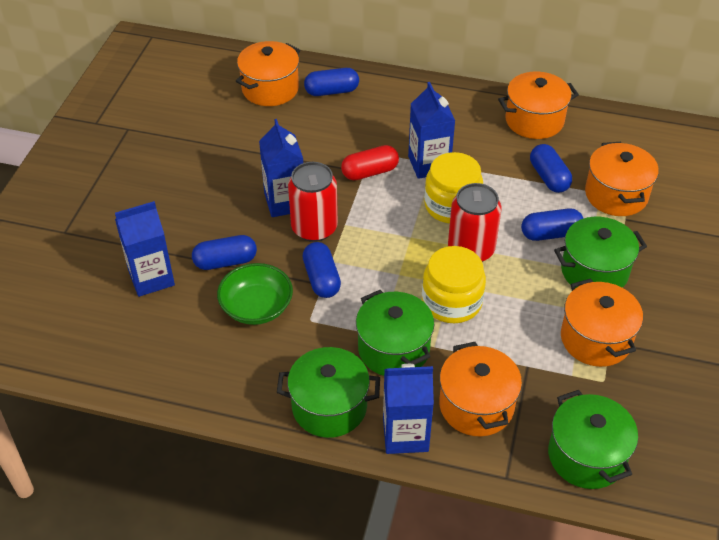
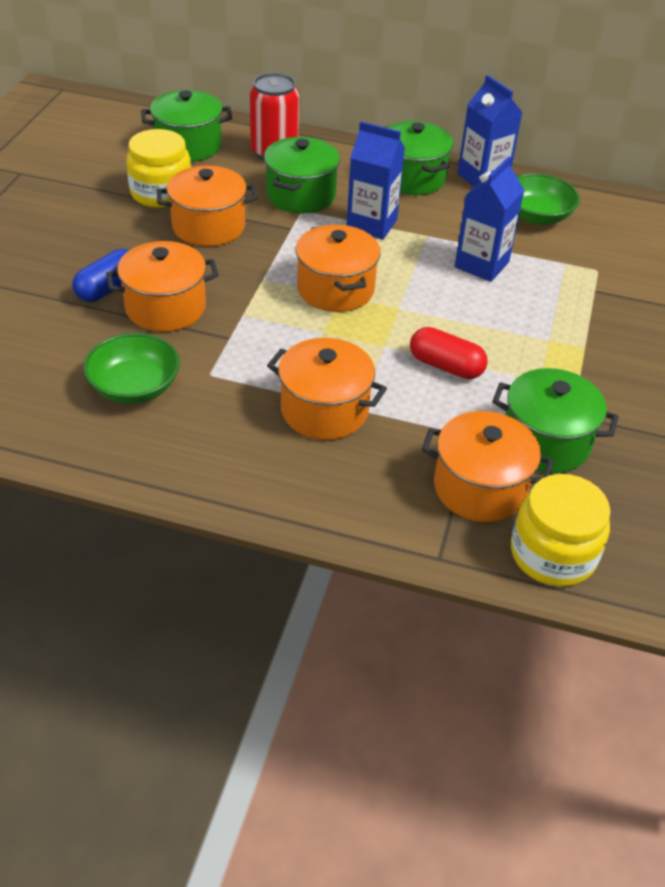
blue capsule: 5 -> 1
blue carton: 4 -> 3
green bowl: 1 -> 2
red can: 2 -> 1

